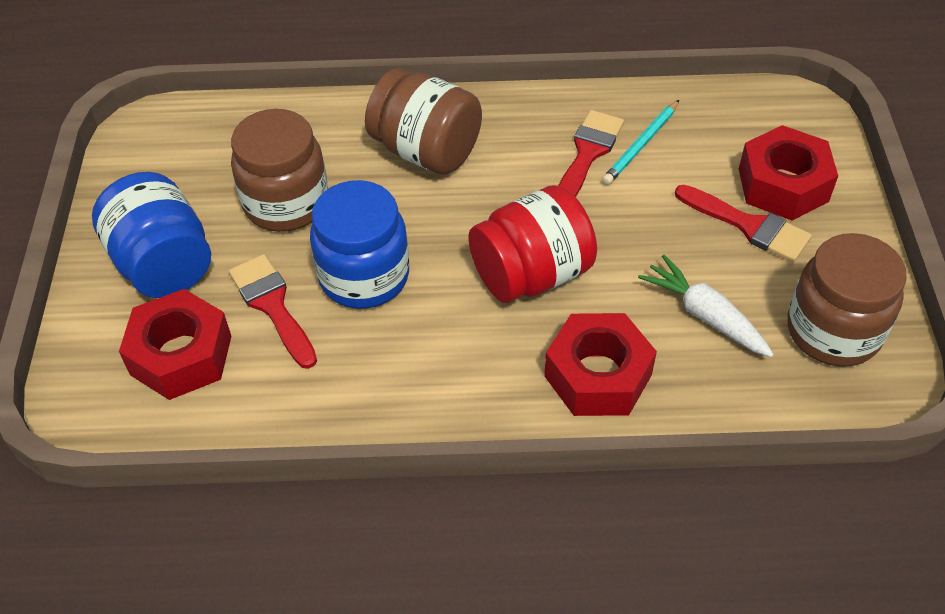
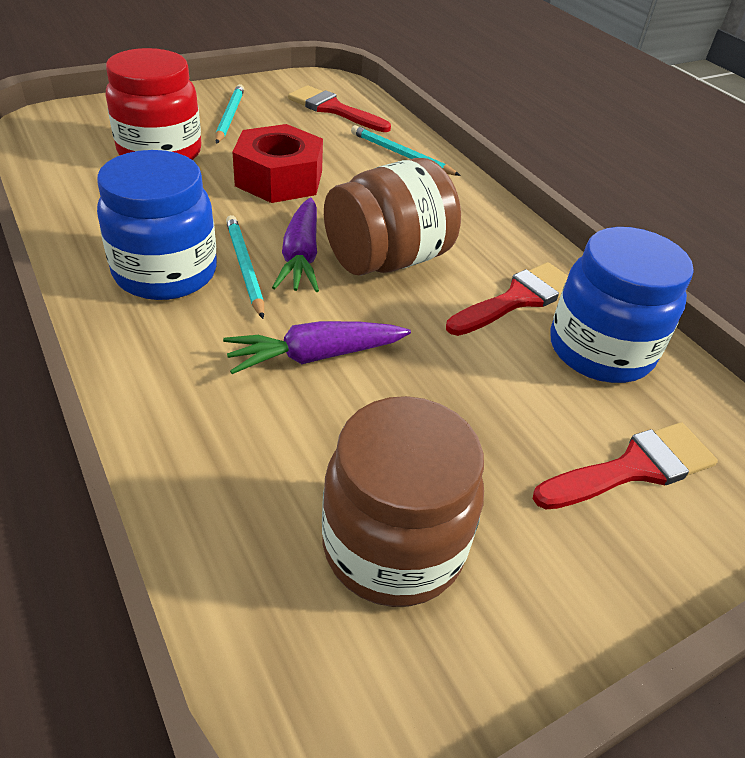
brown jar: 3 -> 2
purple carrot: 0 -> 2
red nut: 3 -> 1
turquoise pencil: 1 -> 3
white carrot: 1 -> 0

